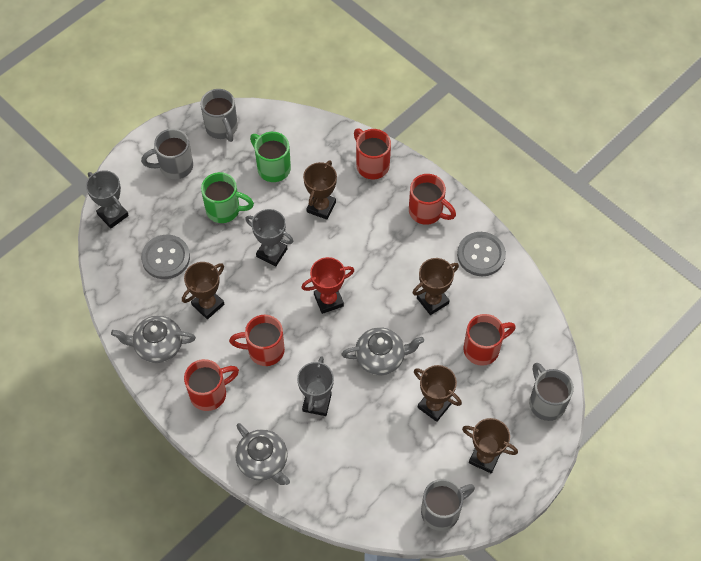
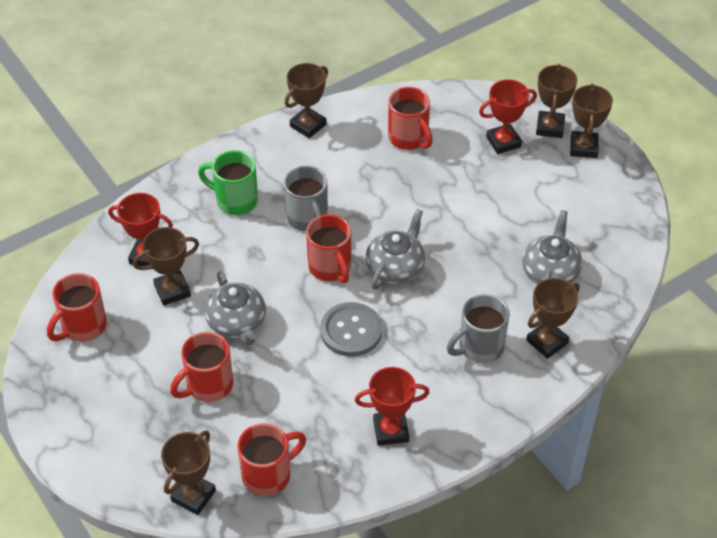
brown trophy: 5 -> 6
green mug: 2 -> 1
grey button: 2 -> 1
grey mug: 4 -> 2
grey trophy: 3 -> 0
red trophy: 1 -> 3

